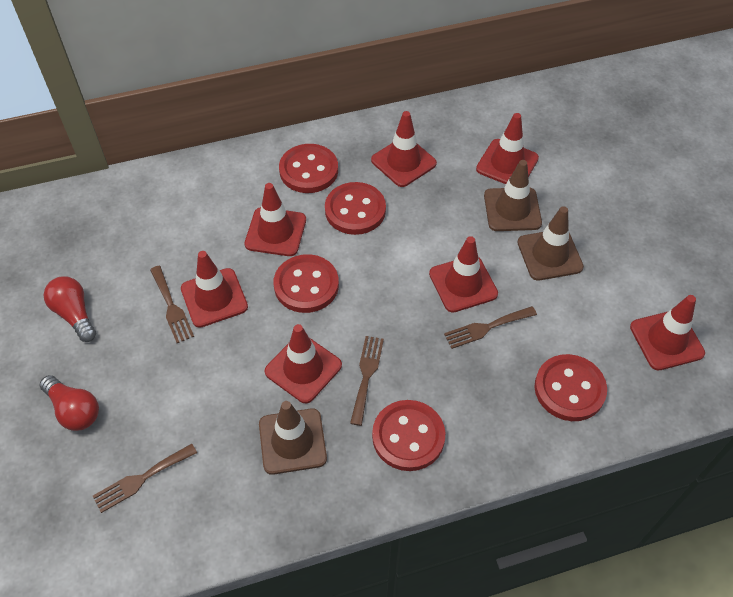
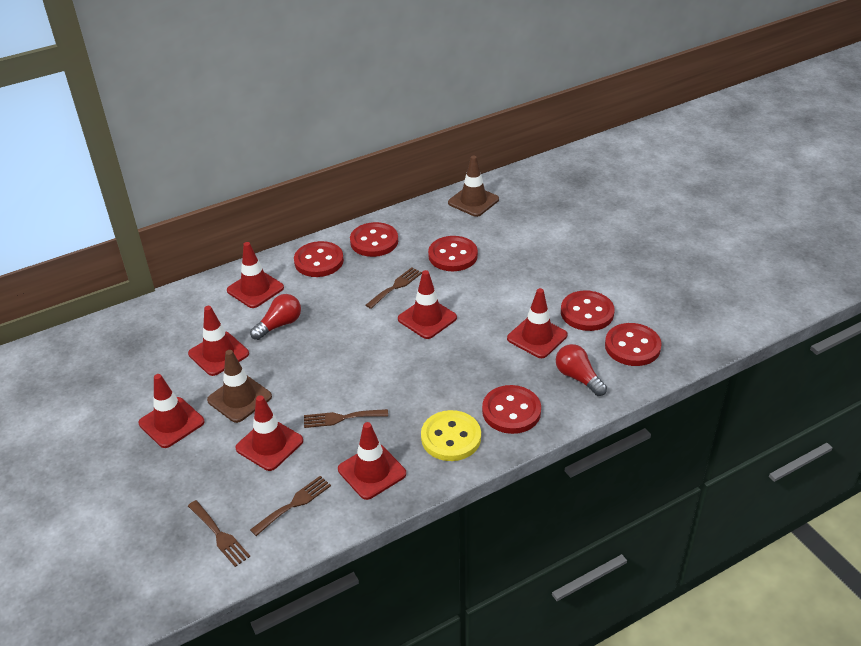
brown traffic cone: 3 -> 2
red button: 5 -> 6
yellow button: 0 -> 1

